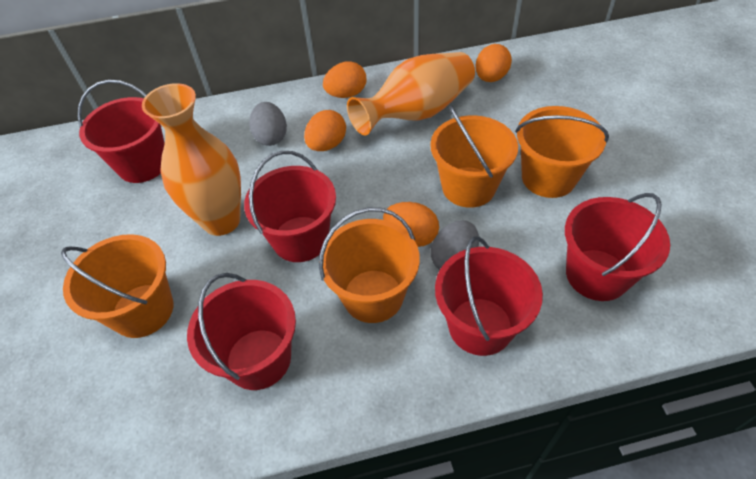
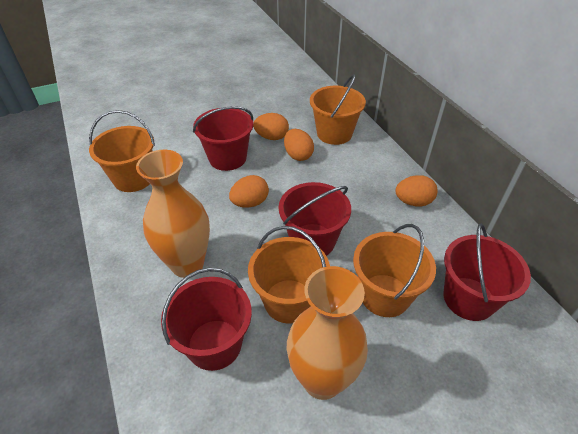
grey egg: 2 -> 0
red bucket: 5 -> 4

